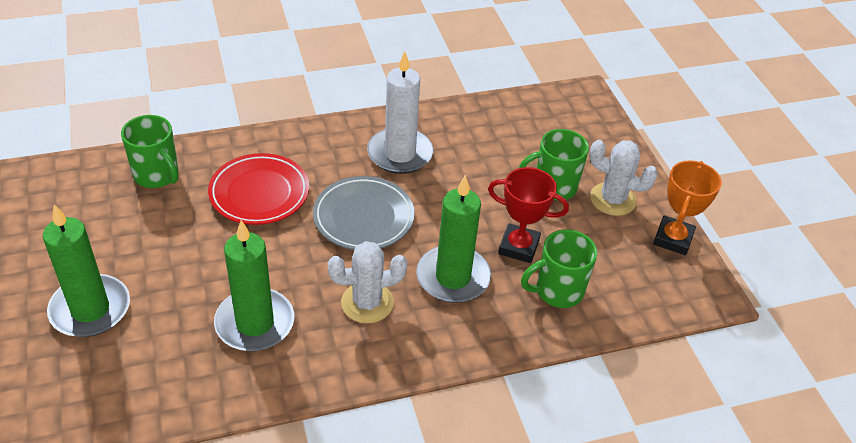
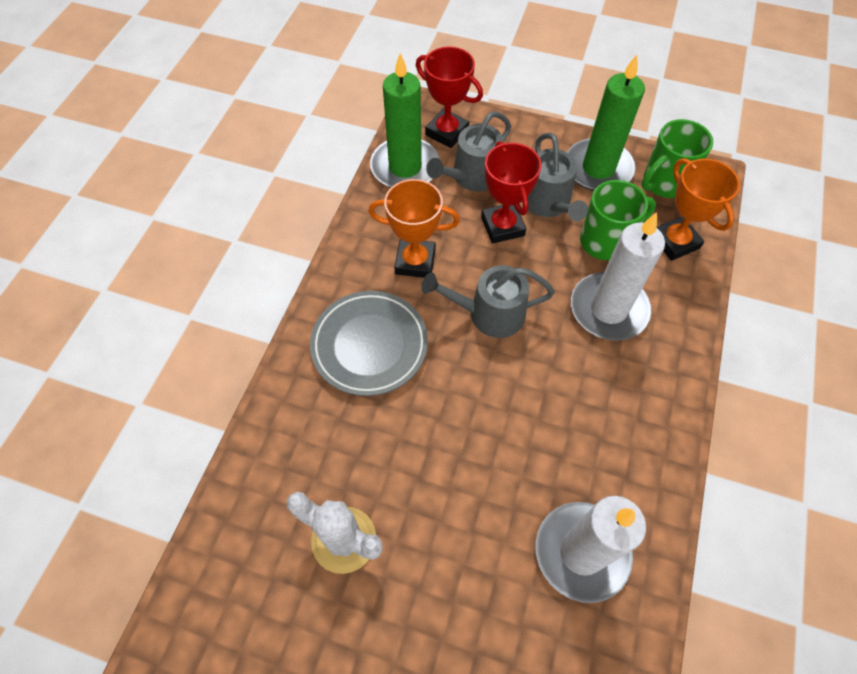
green candle: 3 -> 2
green mug: 3 -> 2
grey watering can: 0 -> 3
orange trophy: 1 -> 2
red plate: 1 -> 0
red trophy: 1 -> 2
white cactus: 2 -> 1
white candle: 1 -> 2

